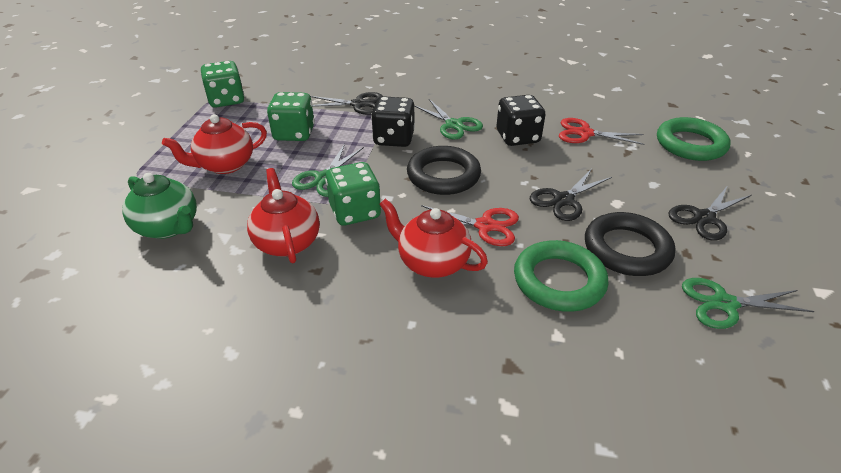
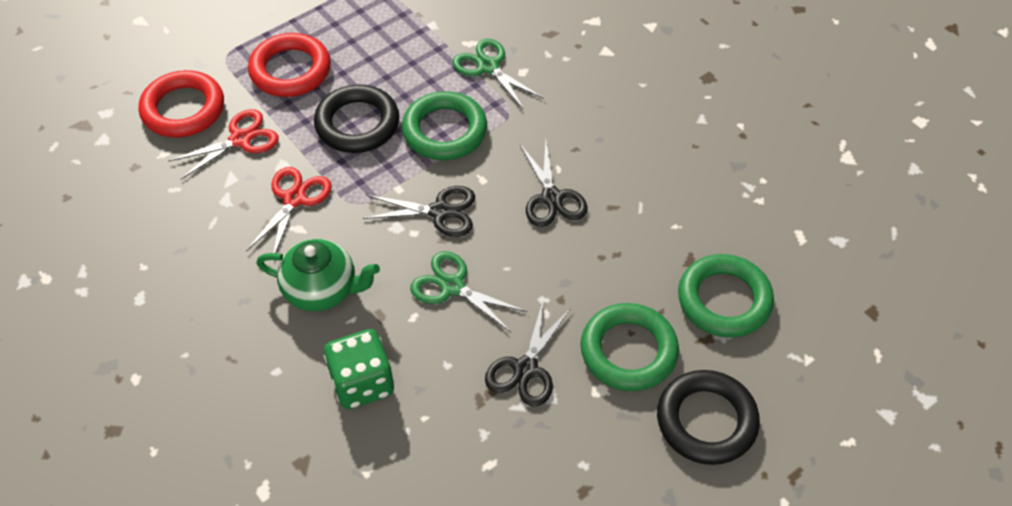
black dice: 2 -> 0
green dice: 3 -> 1
green ring: 2 -> 3
green scissors: 3 -> 2
red ring: 0 -> 2
red teapot: 3 -> 0

